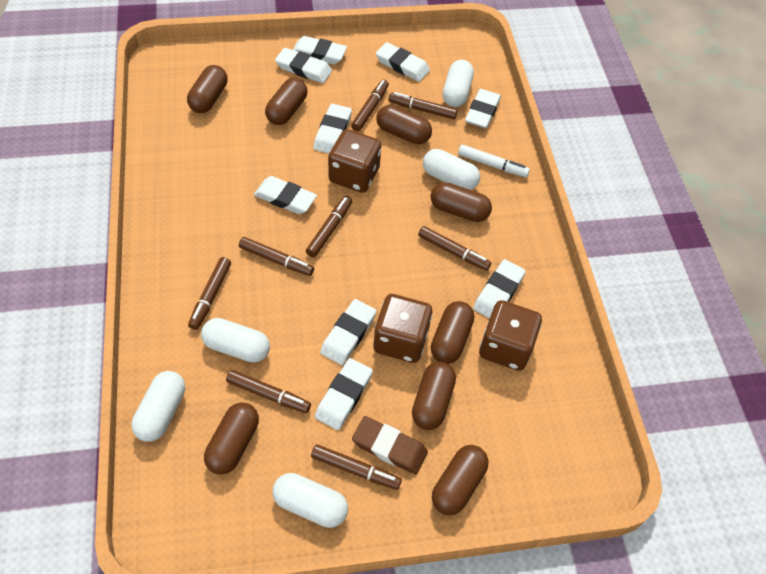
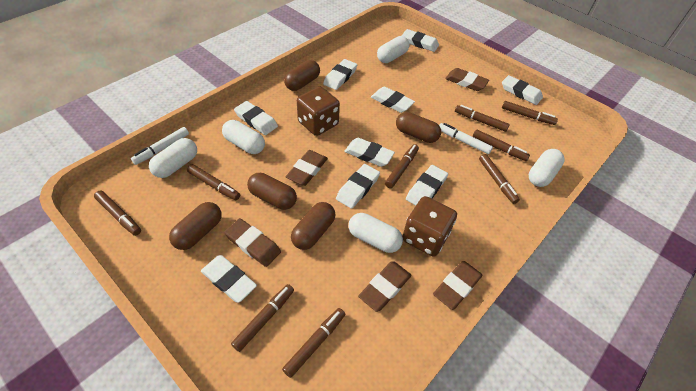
brown capsule: 8 -> 5
brown dice: 3 -> 2
brown eraser: 1 -> 5
brown marker: 8 -> 9
white marker: 1 -> 2

